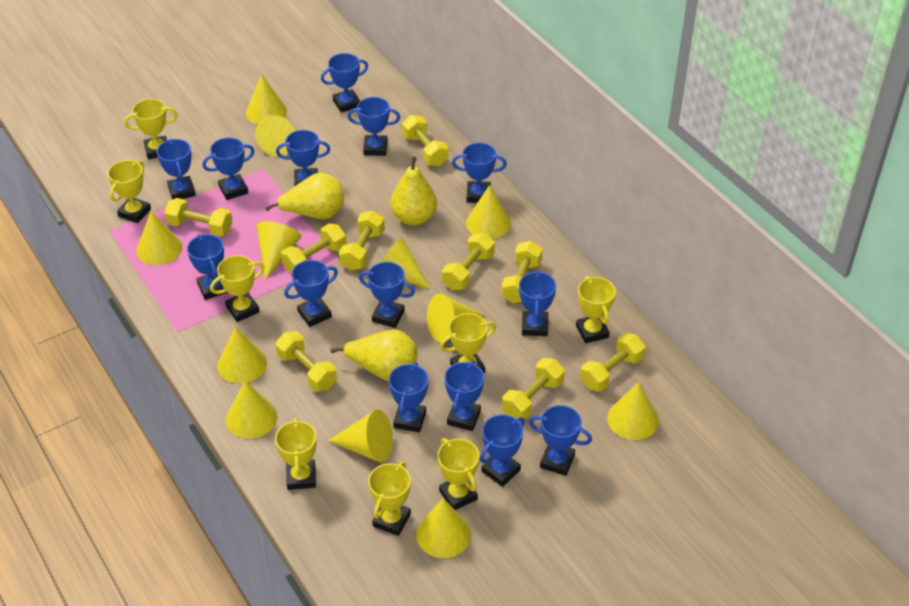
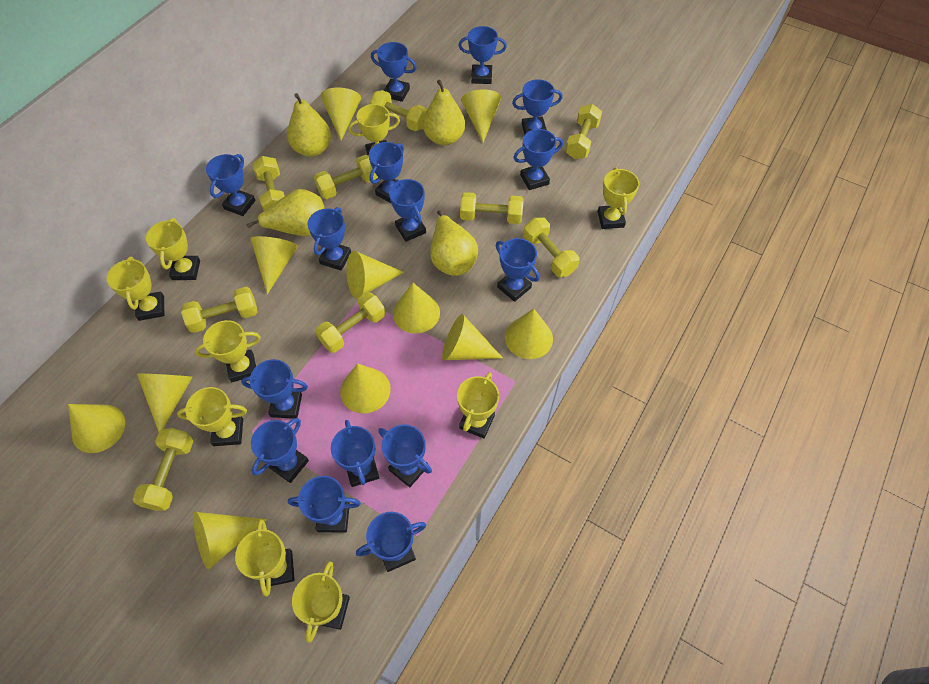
blue trophy: 14 -> 15
yellow cone: 12 -> 11
yellow pear: 3 -> 4
yellow trophy: 8 -> 9

